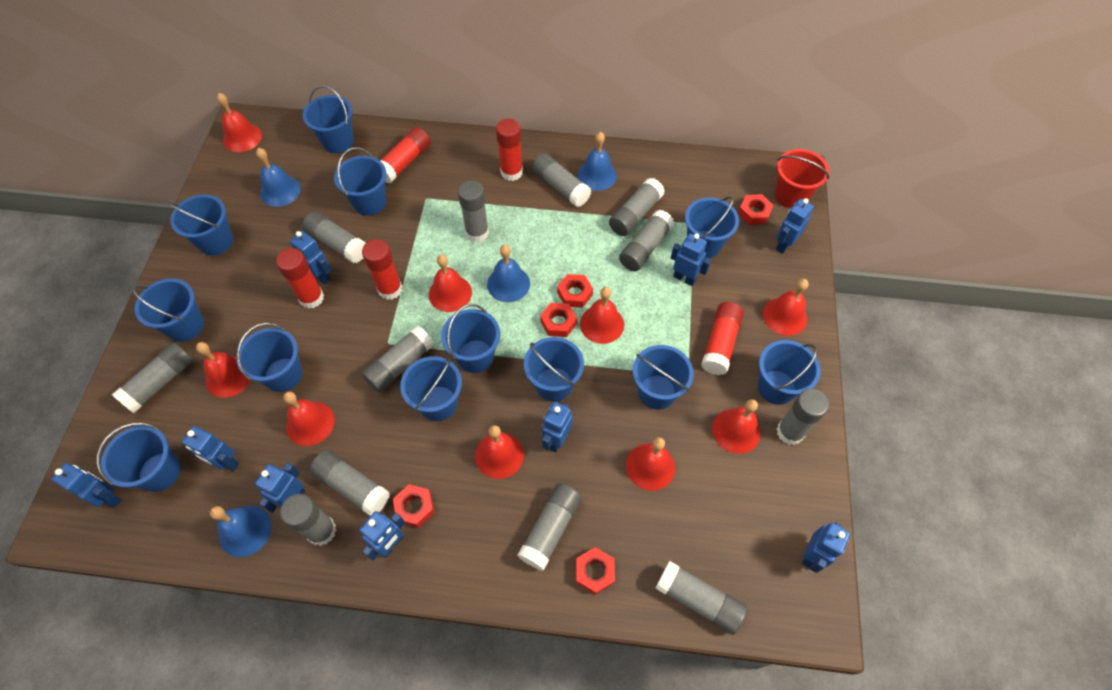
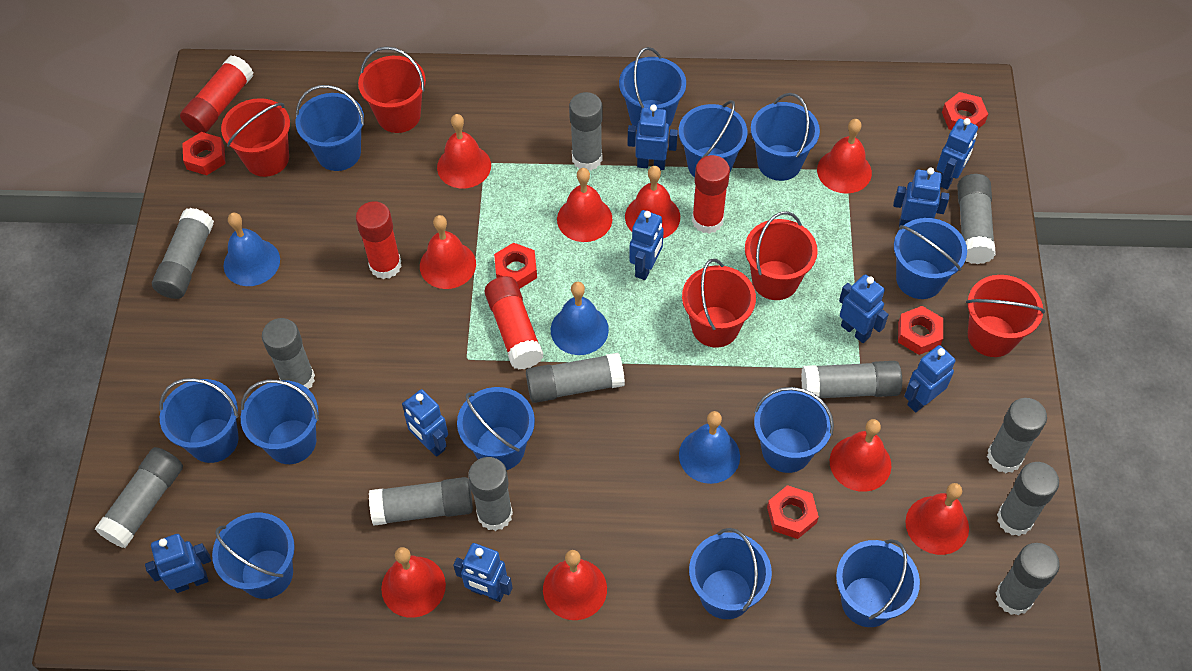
blue bell: 4 -> 3
red bucket: 1 -> 5
red glue stick: 5 -> 4

